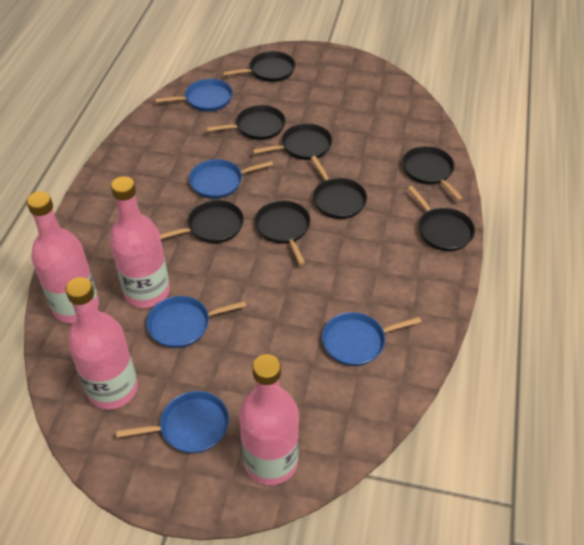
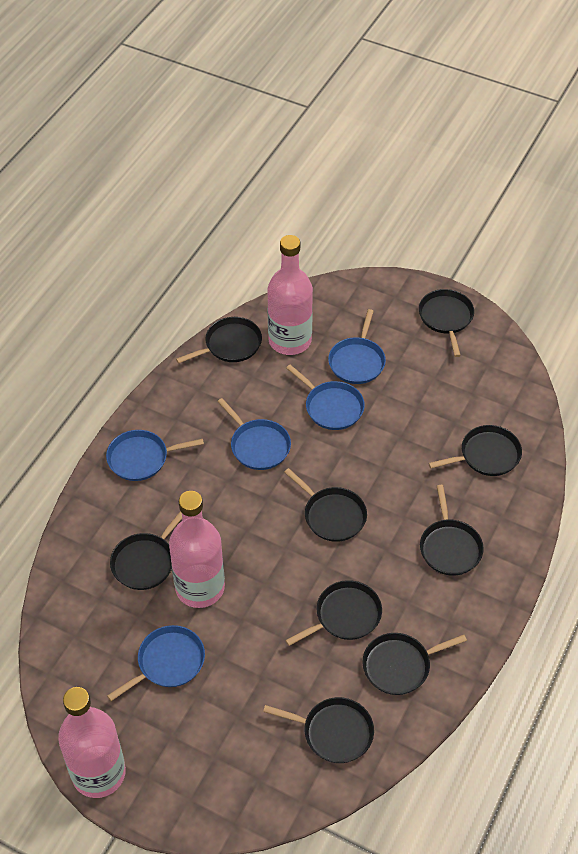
black pan: 8 -> 9
pink bottle: 4 -> 3

